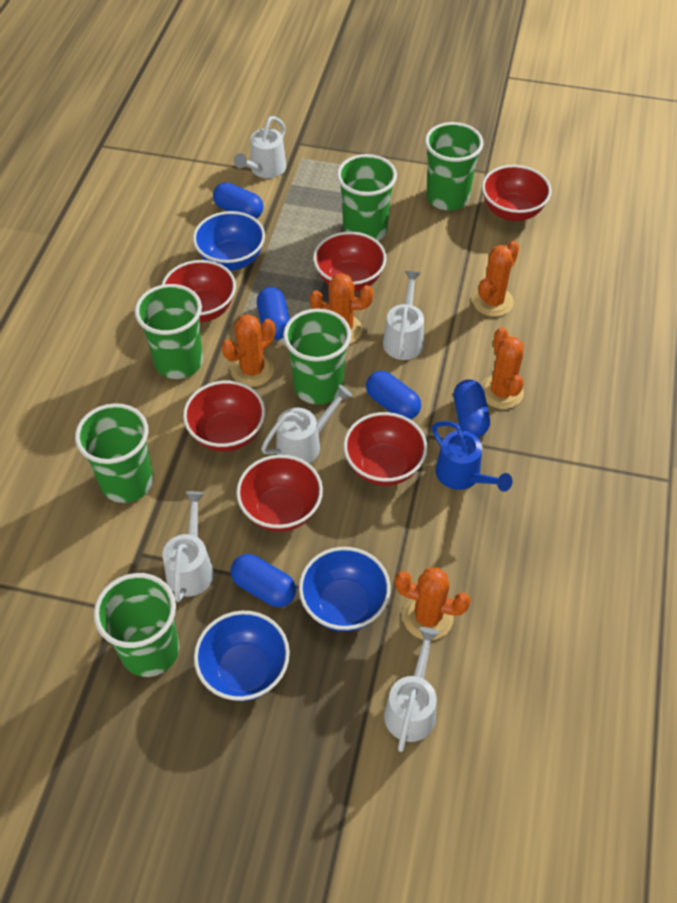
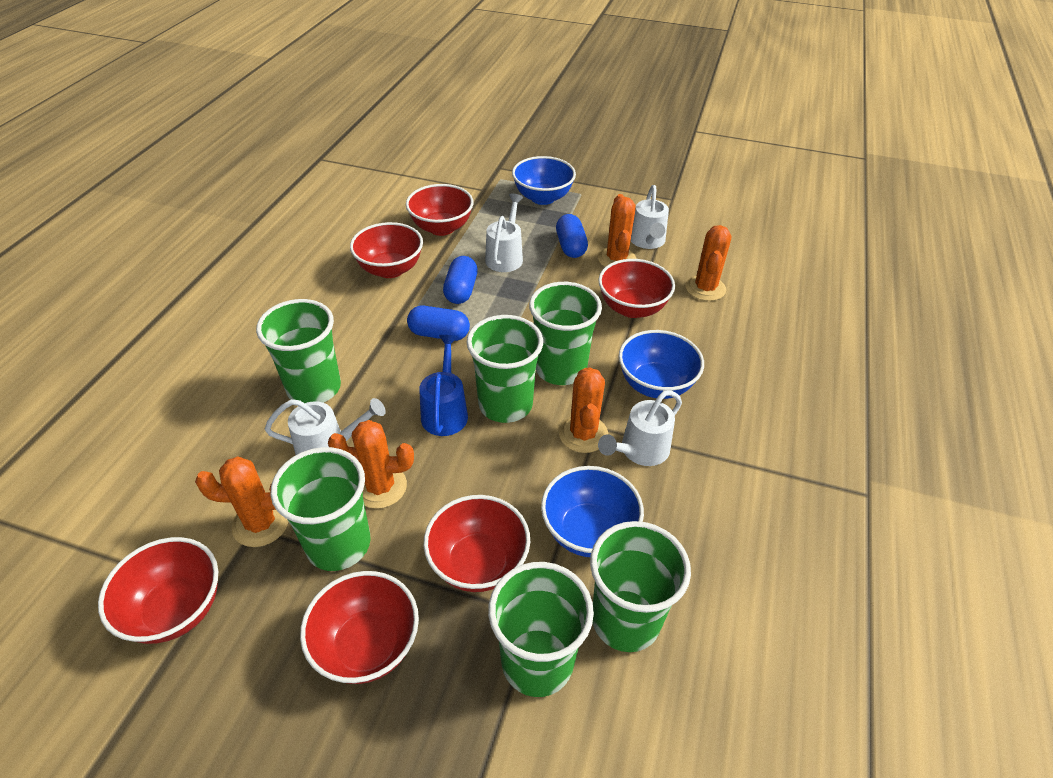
blue capsule: 5 -> 3
white watering can: 5 -> 4

